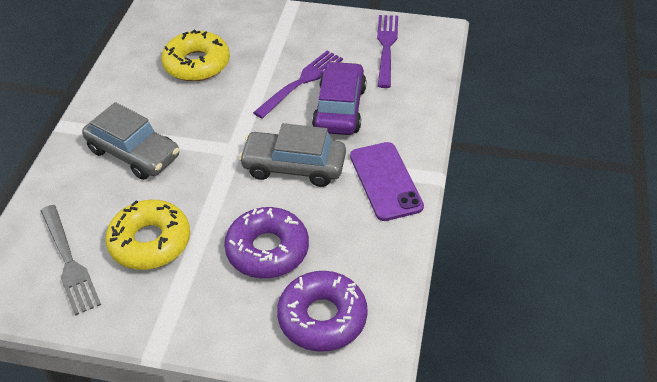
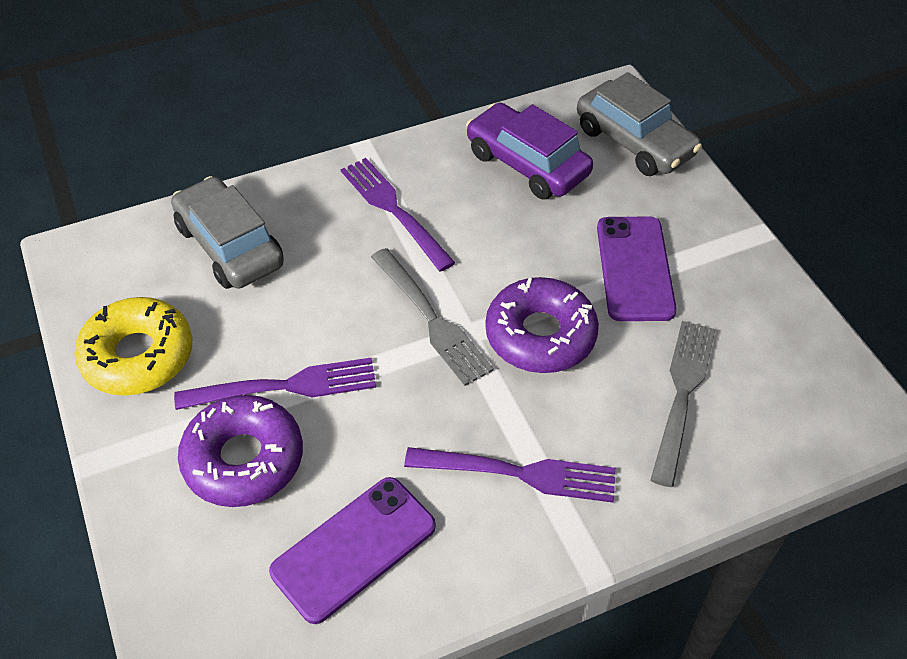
grey fork: 1 -> 2
purple fork: 2 -> 3
purple phone: 1 -> 2
yellow donut: 2 -> 1

